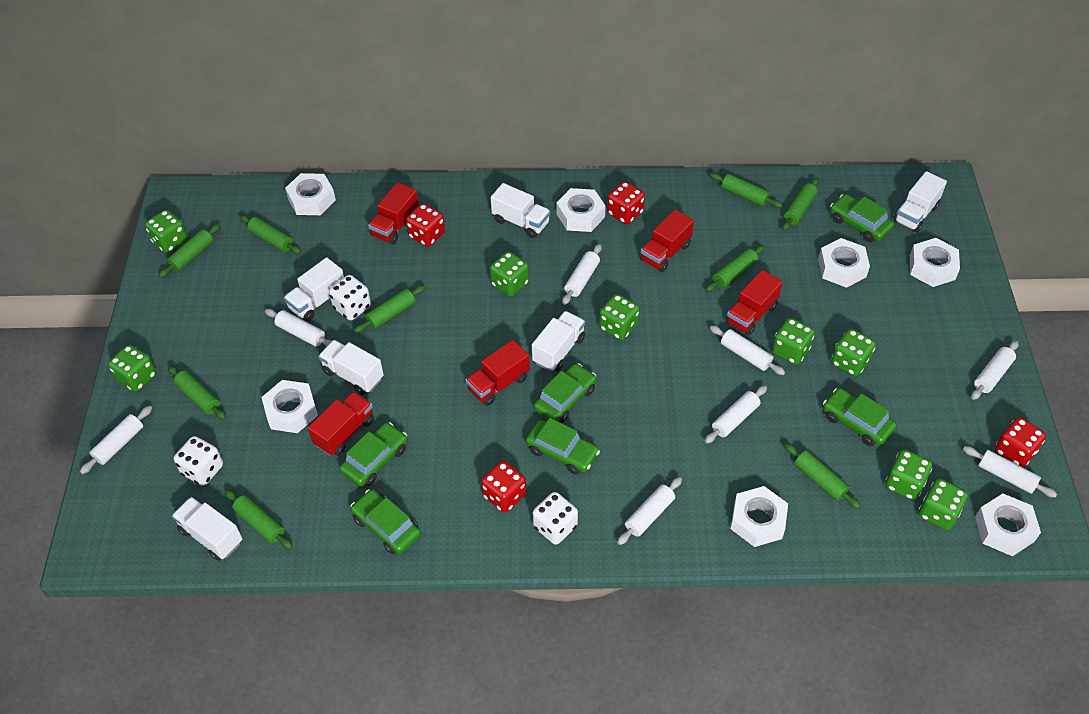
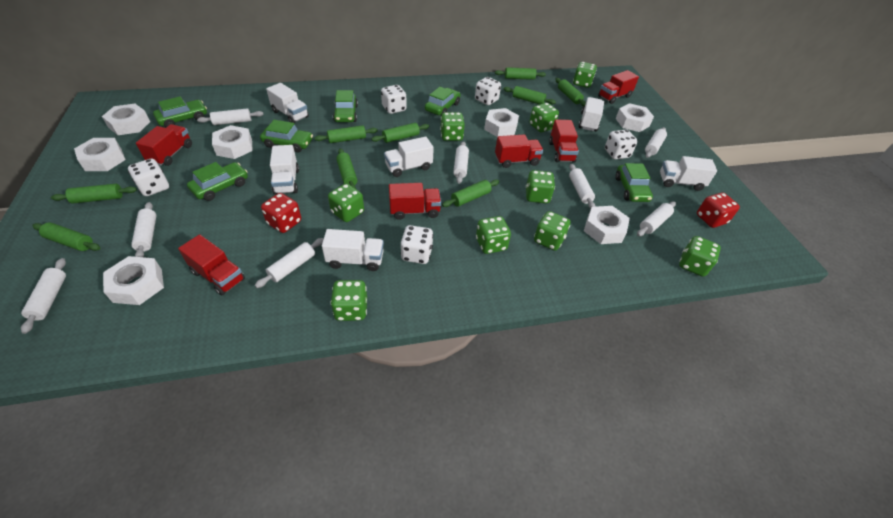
green dice: 8 -> 9
red dice: 4 -> 2
red truck: 5 -> 6
white dice: 3 -> 5

